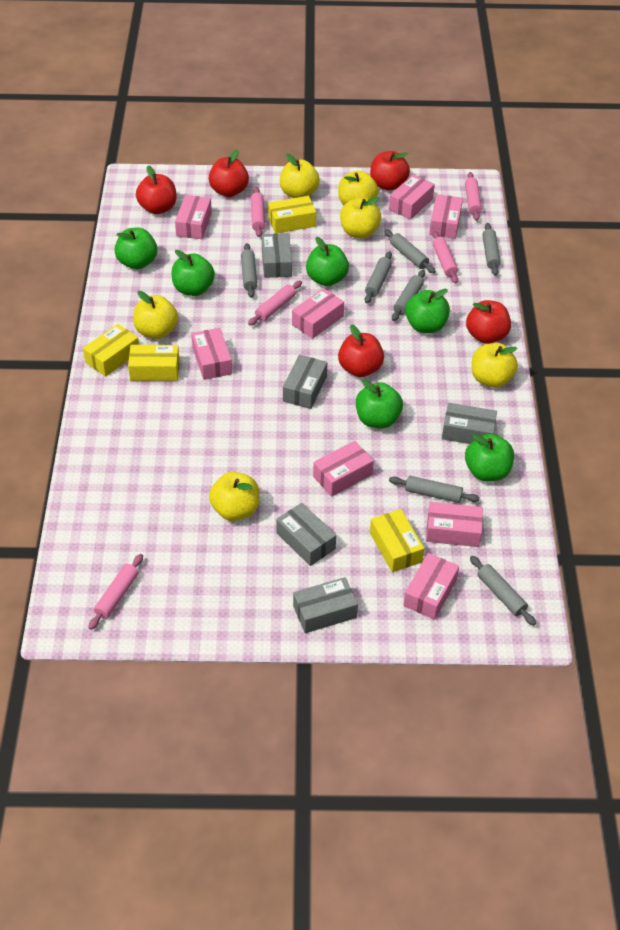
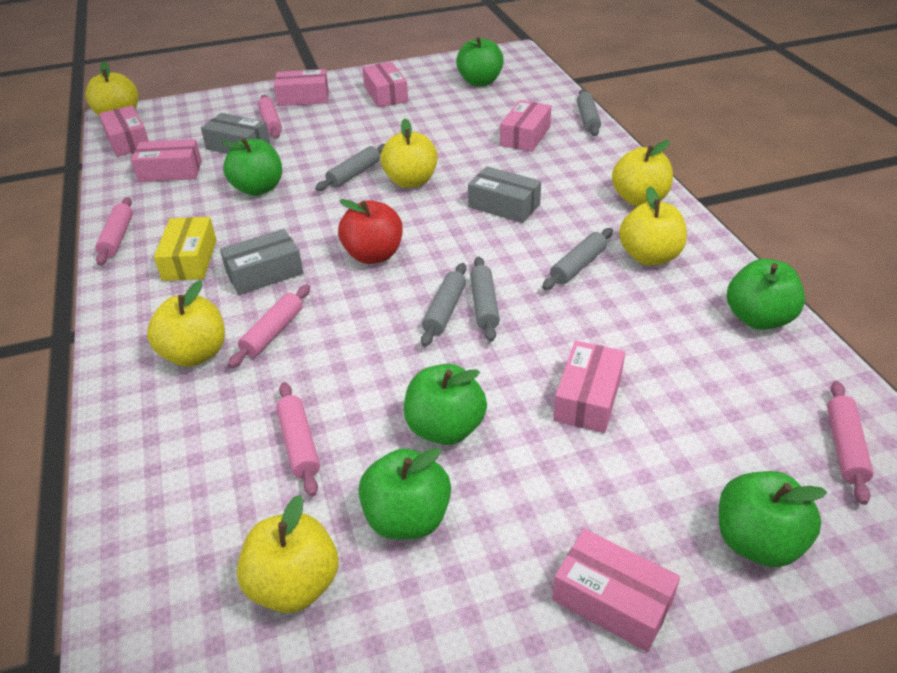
grey box: 5 -> 3
grey rolling pin: 7 -> 5
pink box: 8 -> 7
red apple: 5 -> 1
yellow box: 4 -> 1

